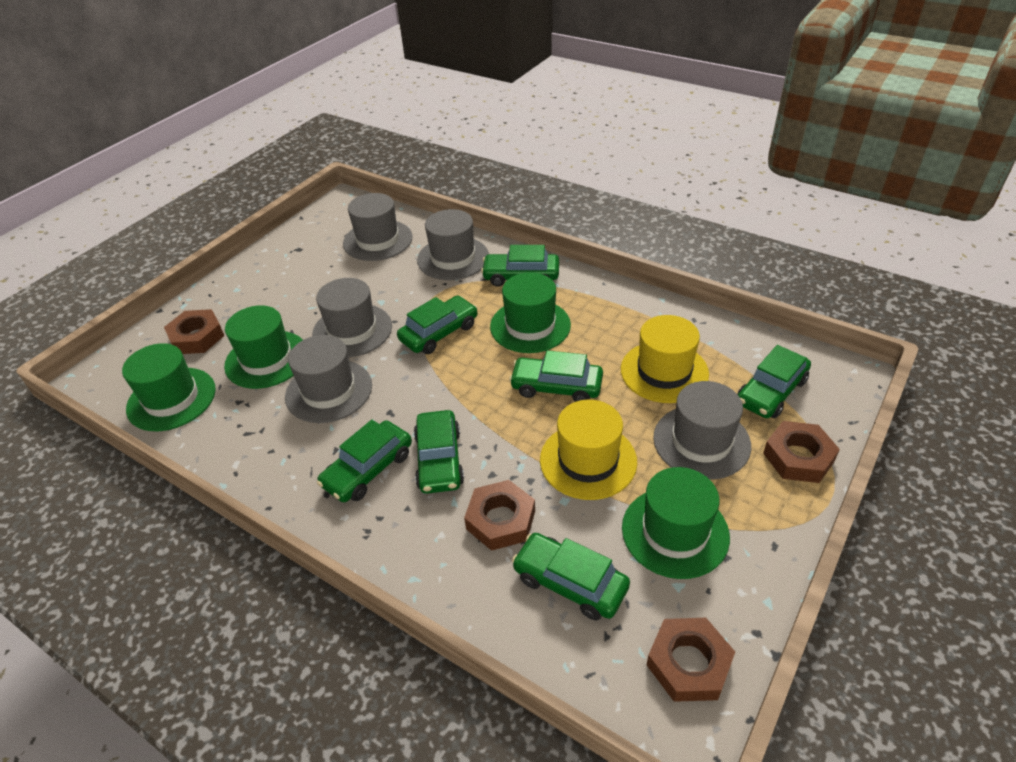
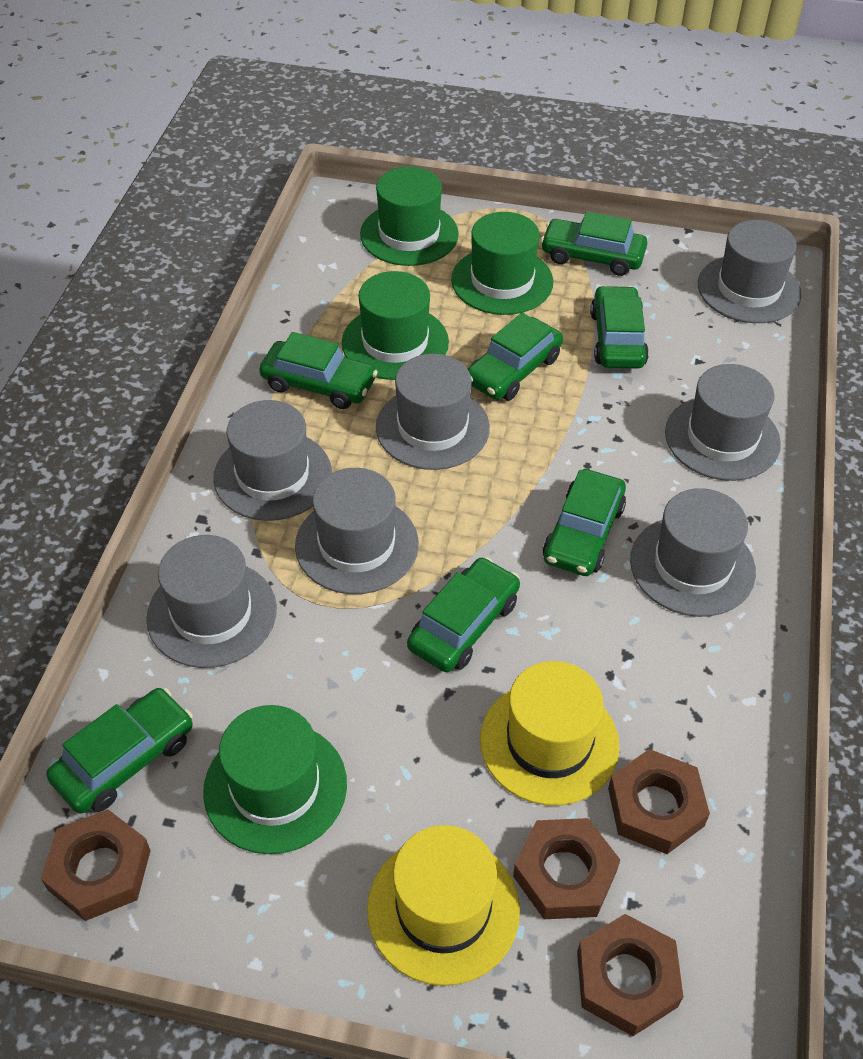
grey hat: 5 -> 7

